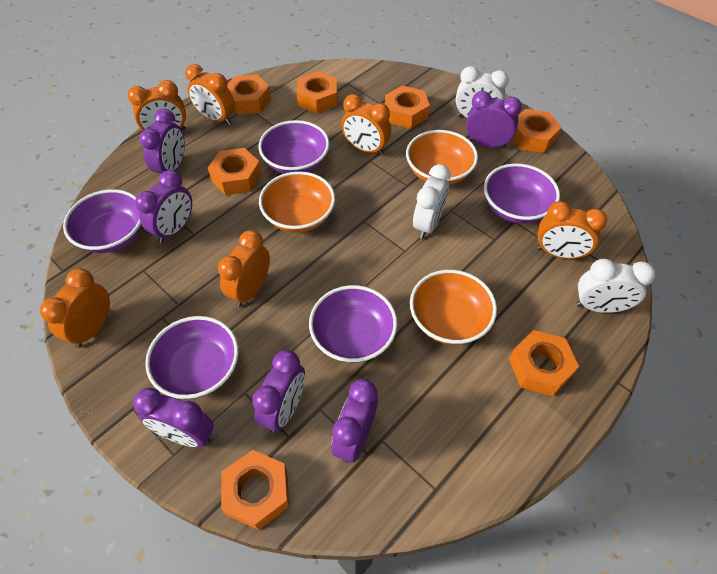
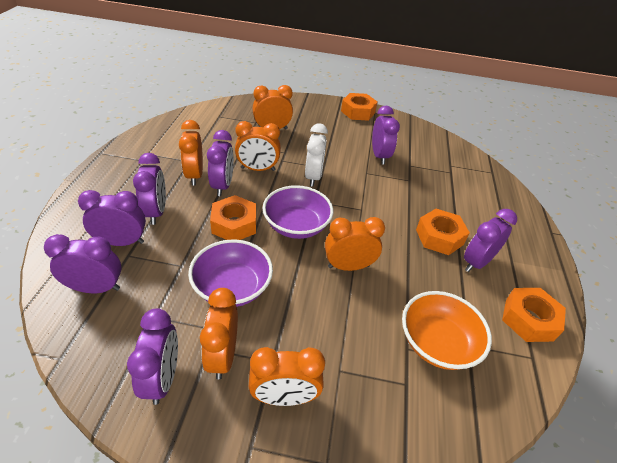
orange bowl: 3 -> 1
orange nut: 7 -> 4
purple bowl: 5 -> 2
purple clock: 6 -> 7
white clock: 3 -> 1

